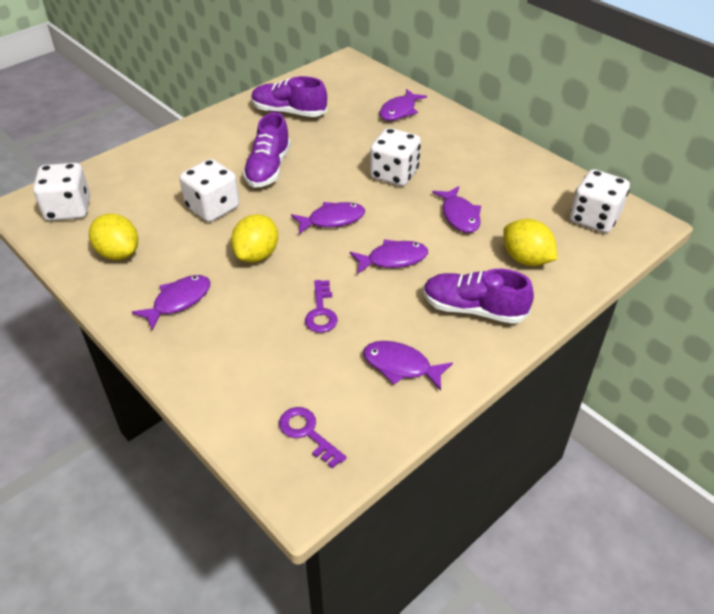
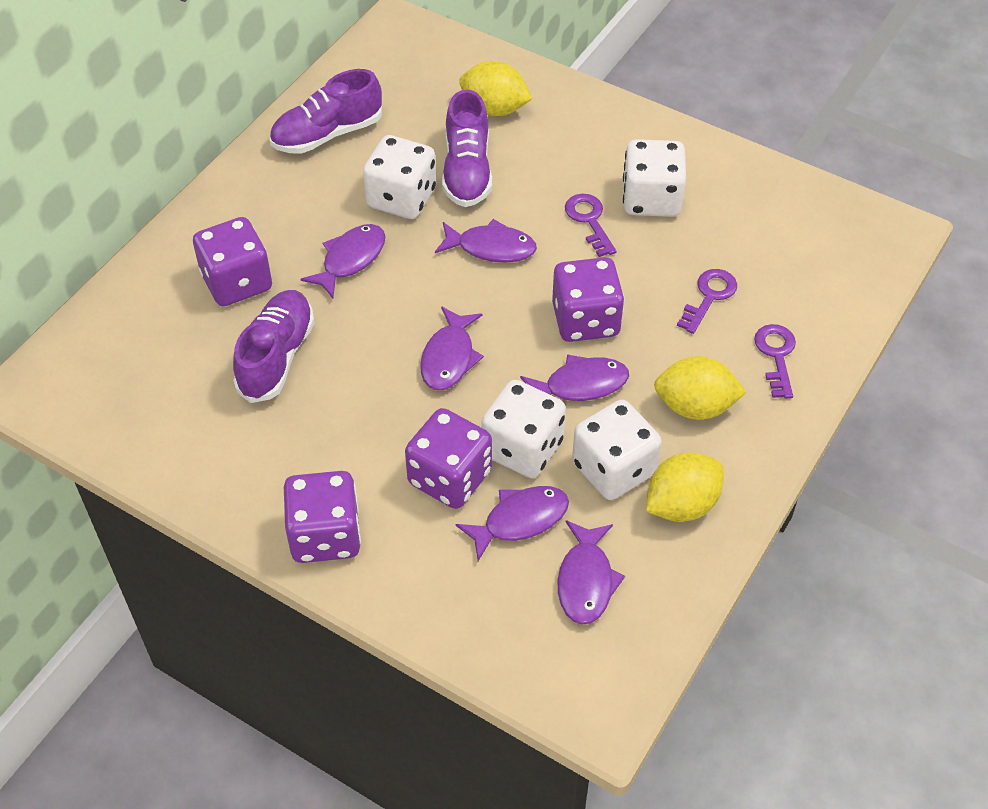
purple dice: 0 -> 4
purple key: 2 -> 3

